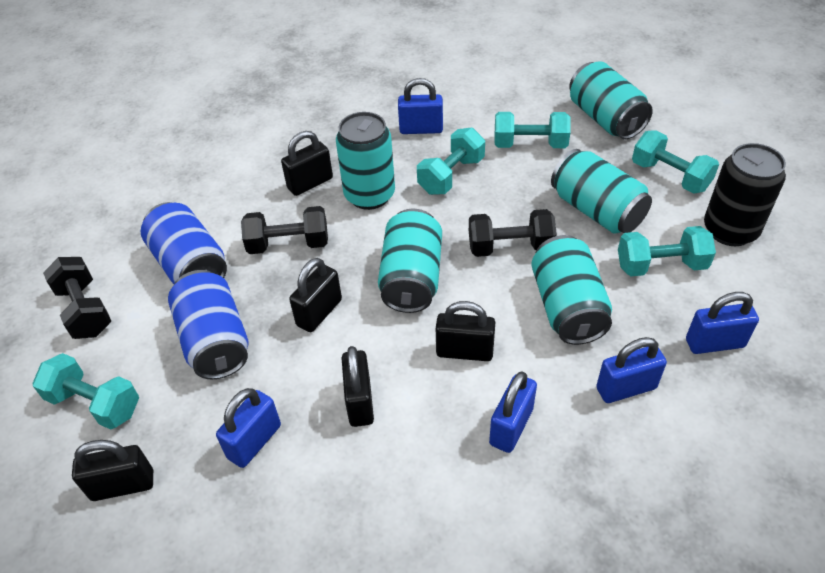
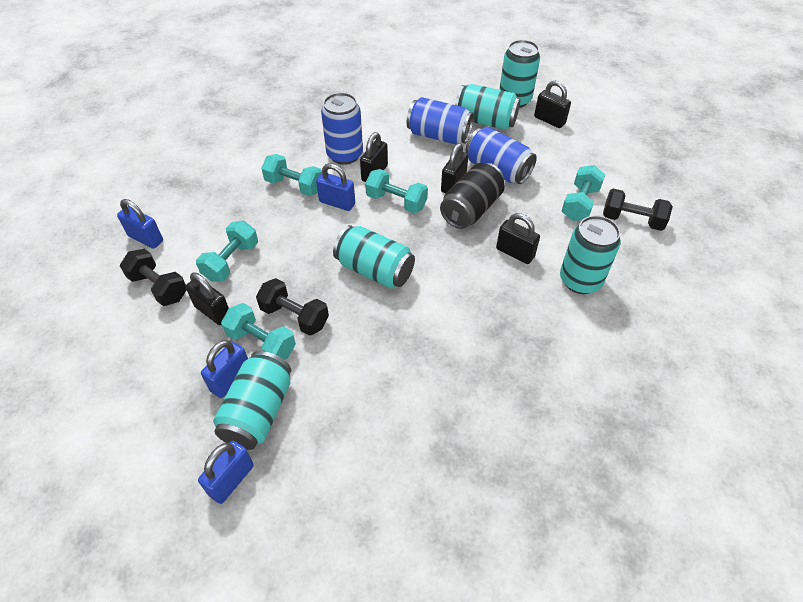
blue can: 2 -> 3
blue padlock: 5 -> 4

